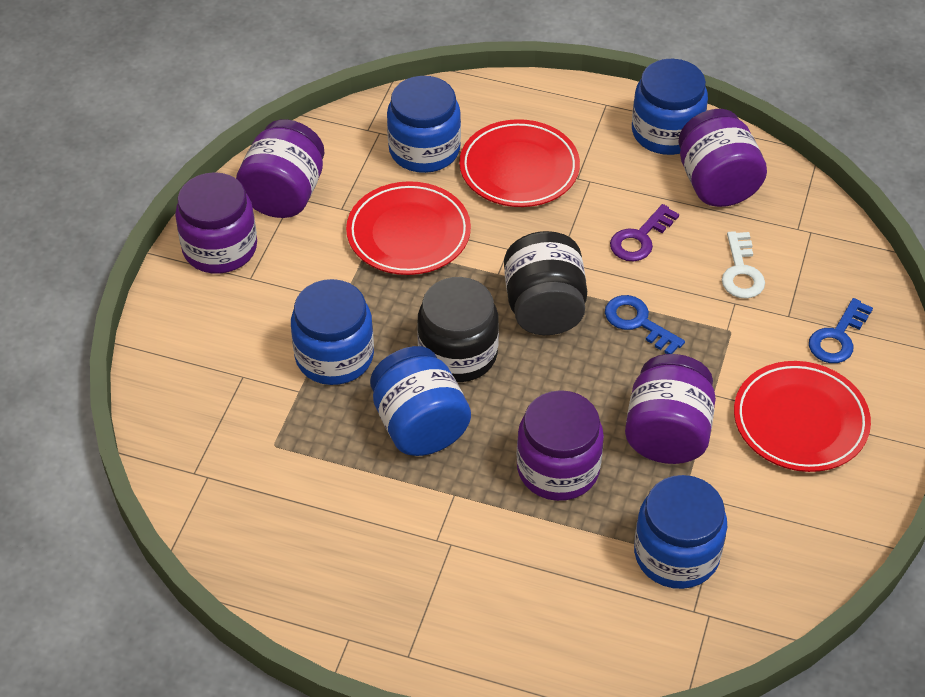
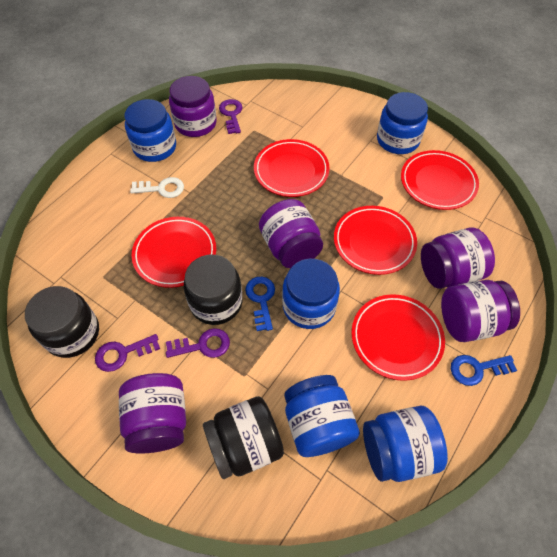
black jar: 2 -> 3
purple key: 1 -> 3
red plate: 3 -> 5

